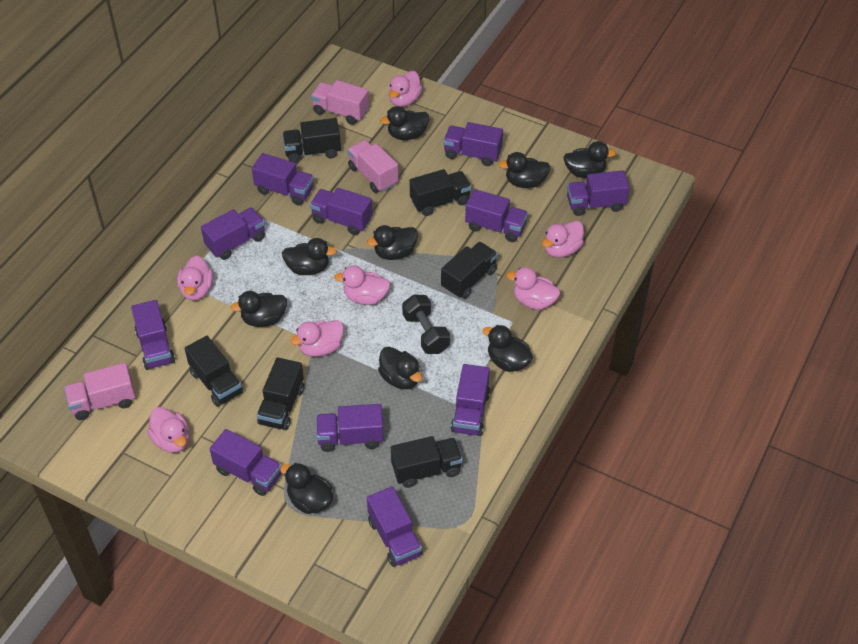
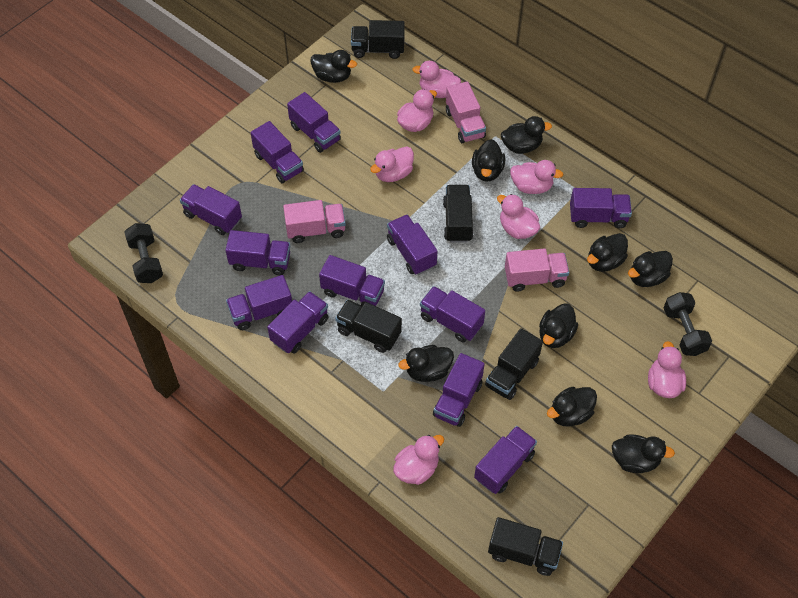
black dumbbell: 1 -> 2
black truck: 6 -> 5
purple truck: 11 -> 12

